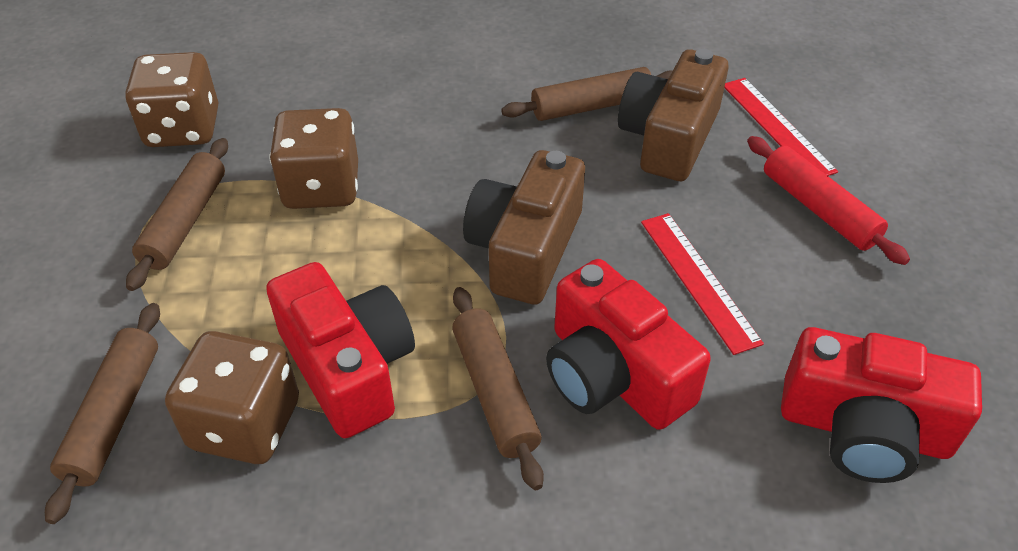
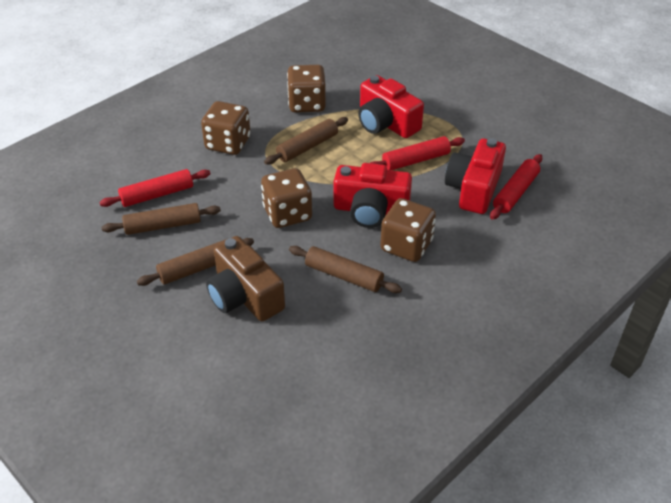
brown camera: 2 -> 1
brown dice: 3 -> 4
red rolling pin: 1 -> 3
red ruler: 2 -> 0

